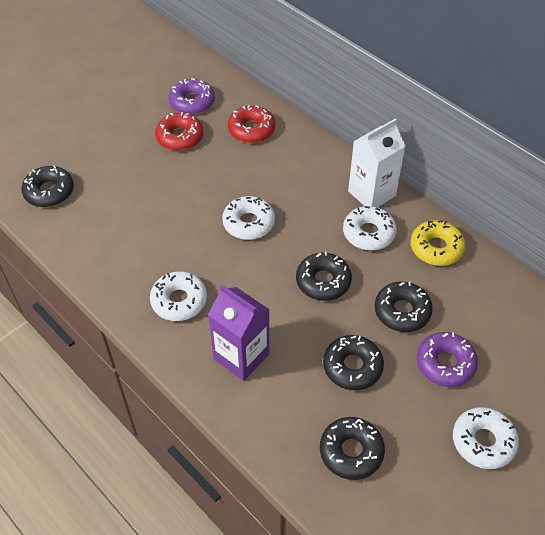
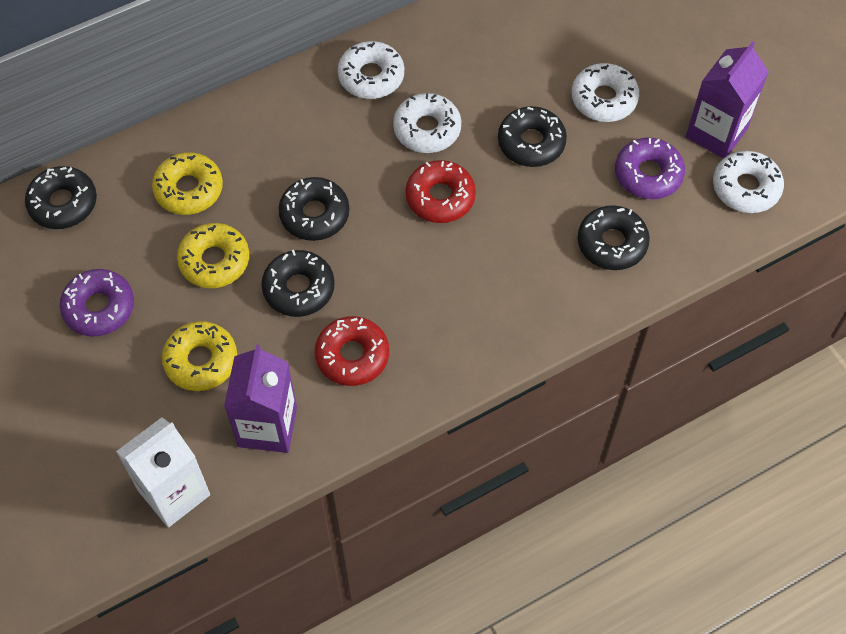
purple carton: 1 -> 2
yellow donut: 1 -> 3

